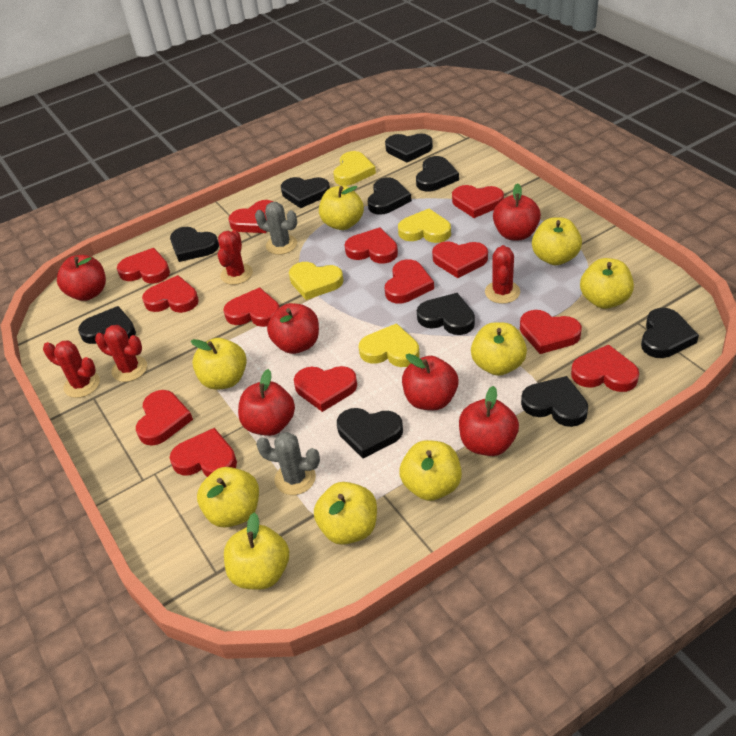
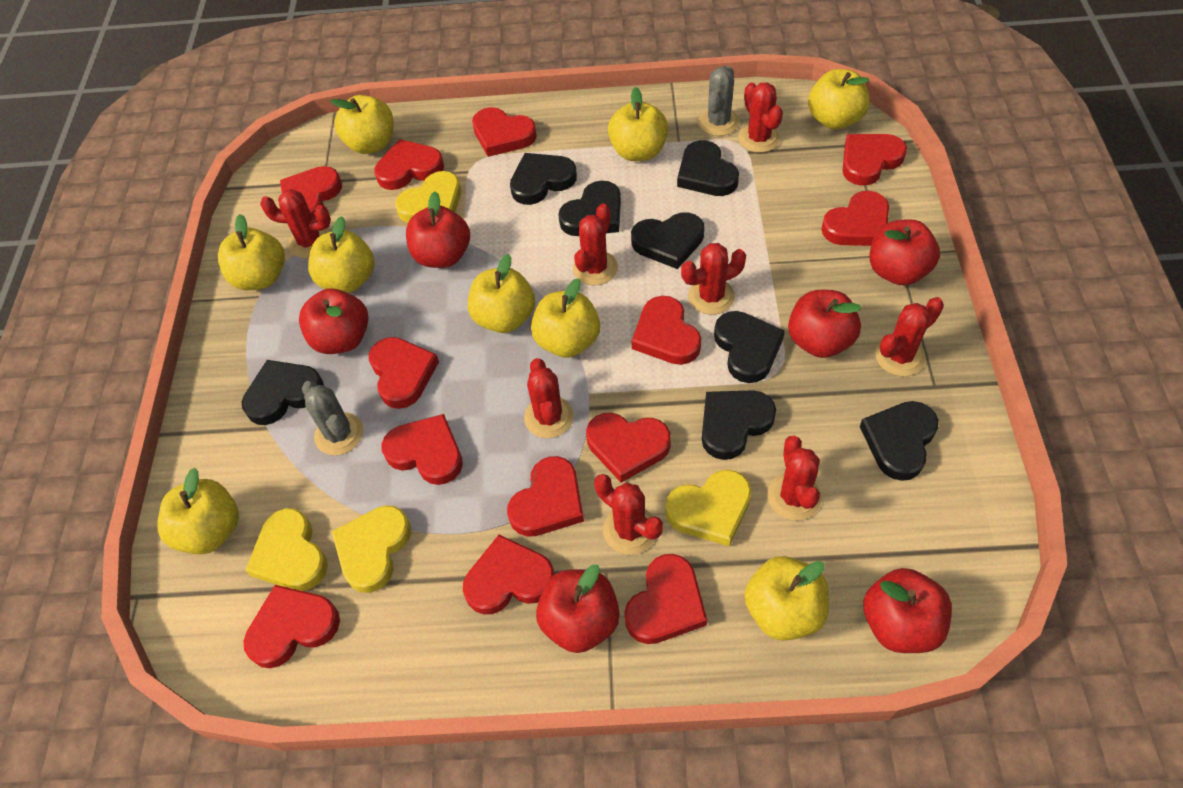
black heart: 10 -> 8
red cactus: 4 -> 8

